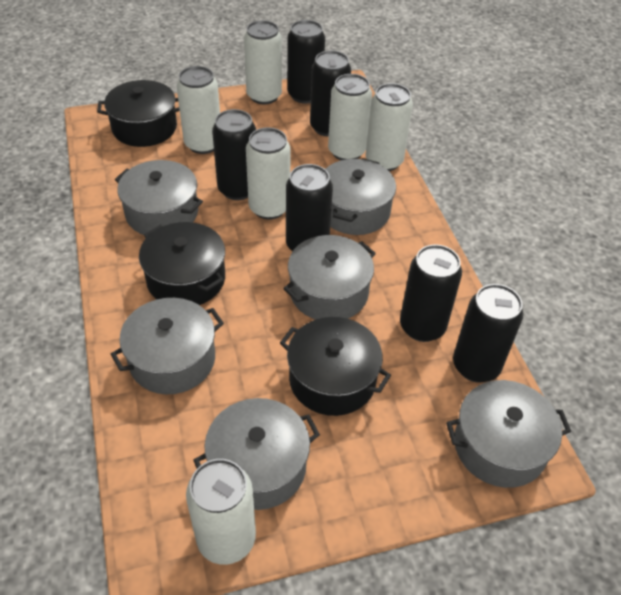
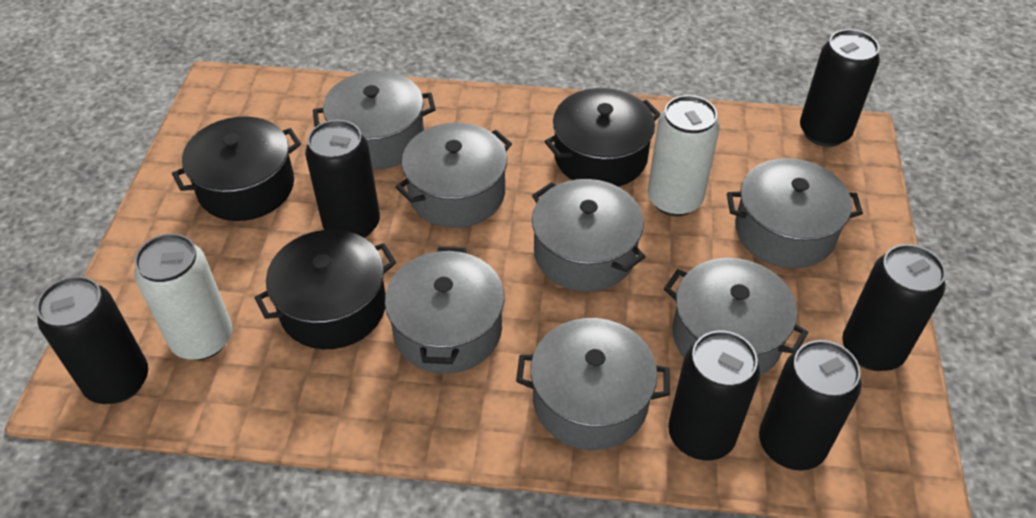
grey pot: 6 -> 7
white can: 6 -> 2

